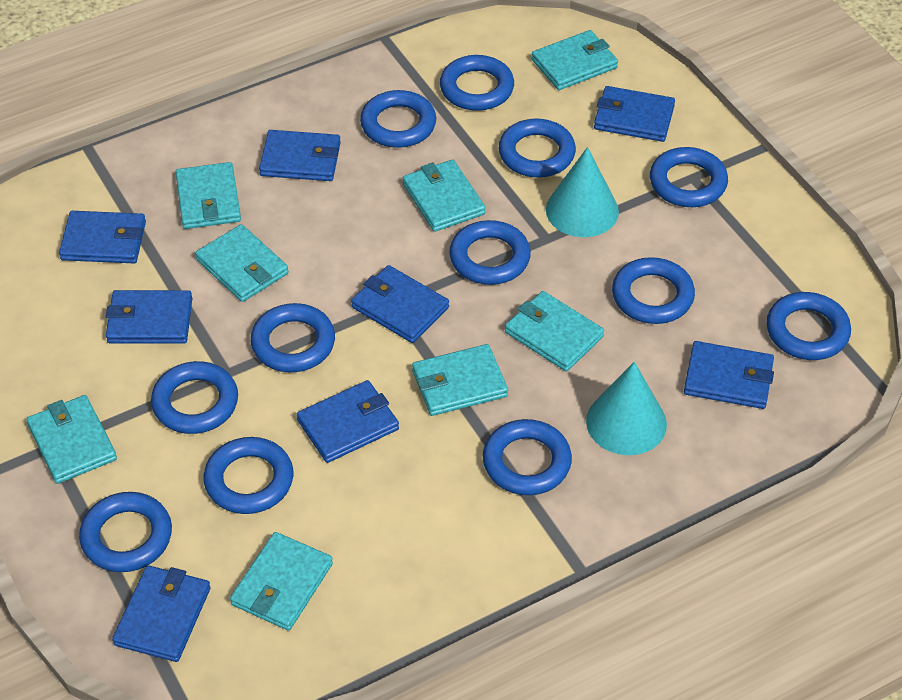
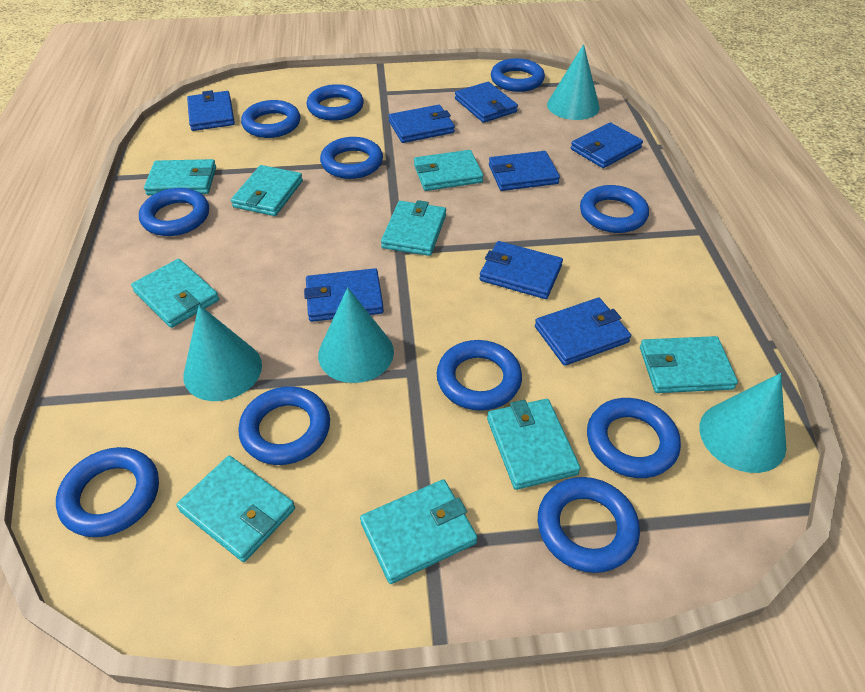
blue ring: 12 -> 11
turquoise cone: 2 -> 4
turquoise wallet: 8 -> 9

